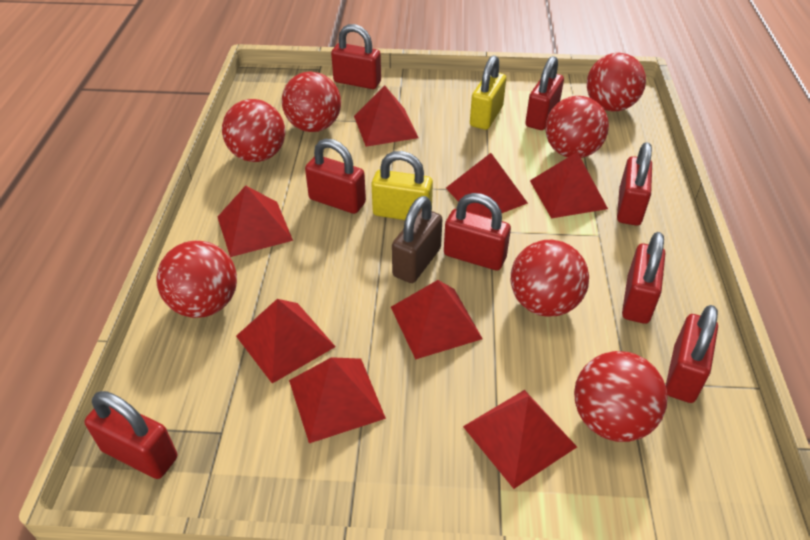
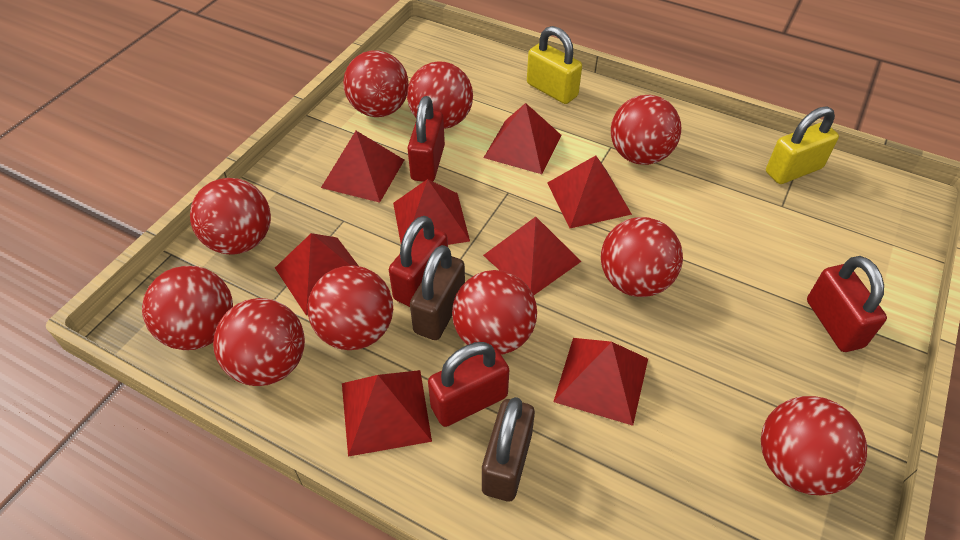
brown padlock: 1 -> 2
red ball: 7 -> 10
red padlock: 8 -> 4

